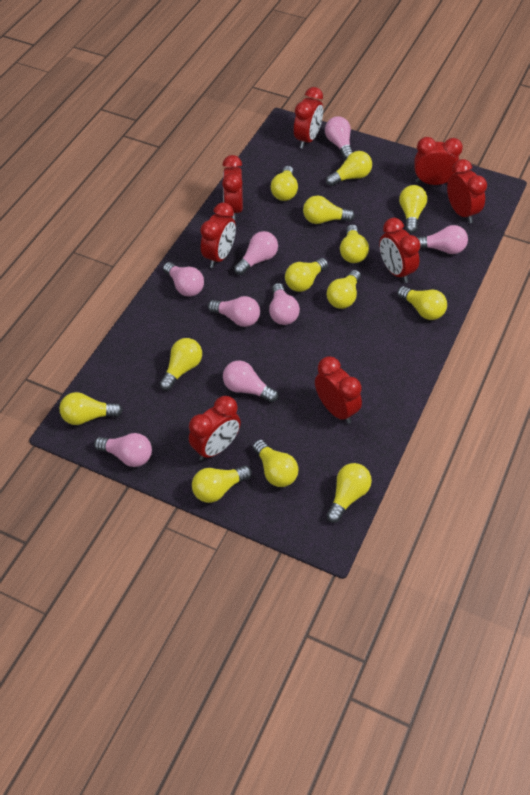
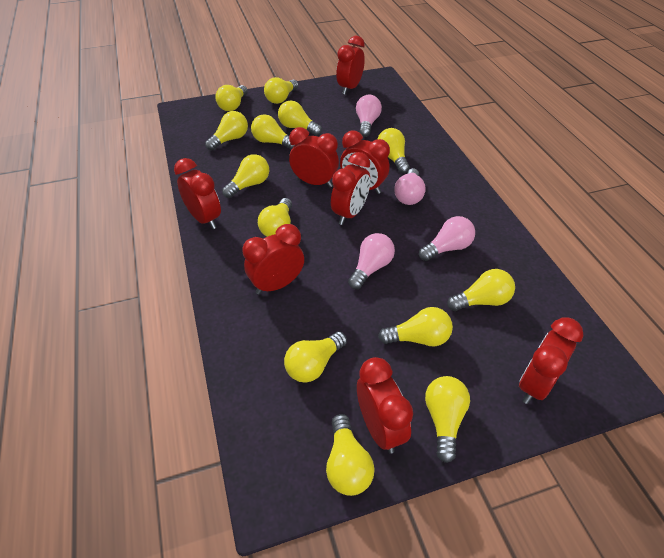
pink light bulb: 8 -> 4

